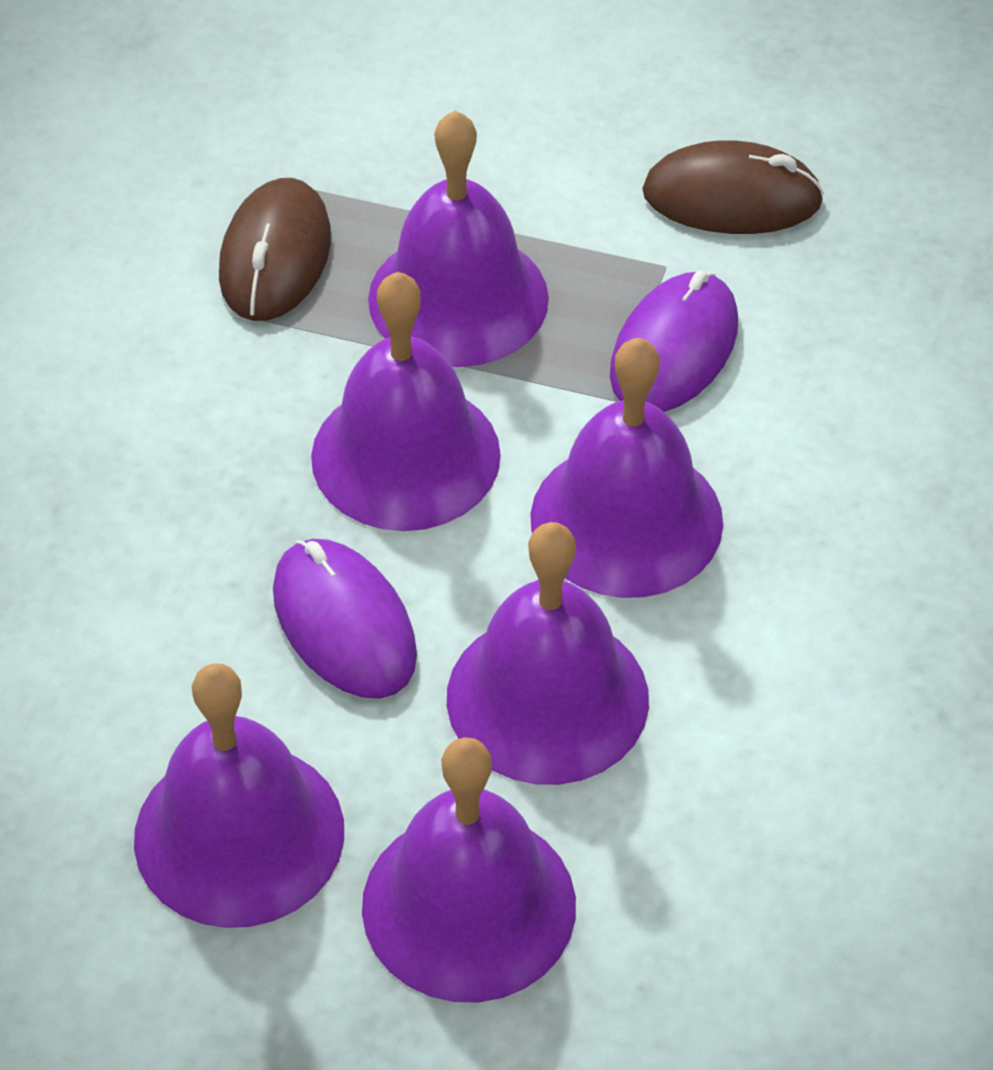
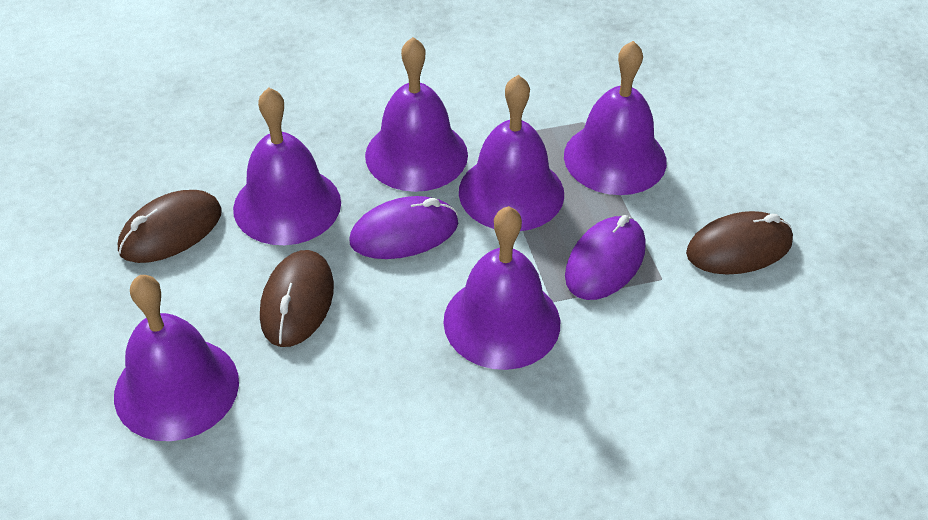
brown mouse: 2 -> 3

